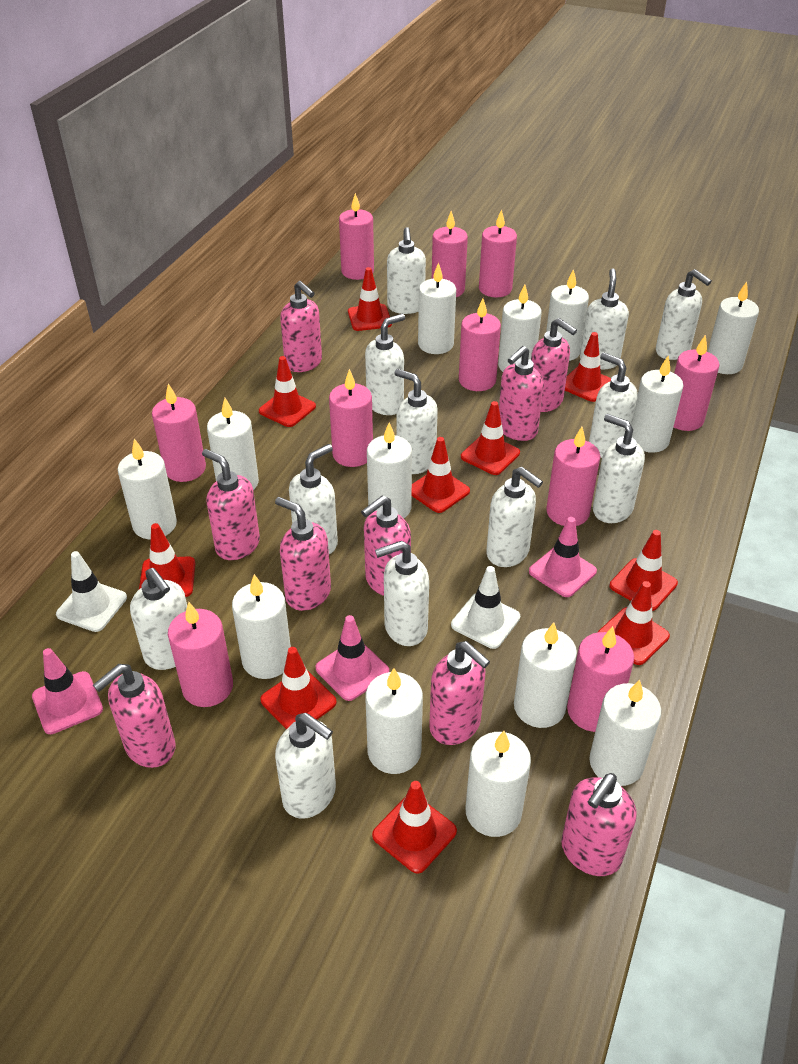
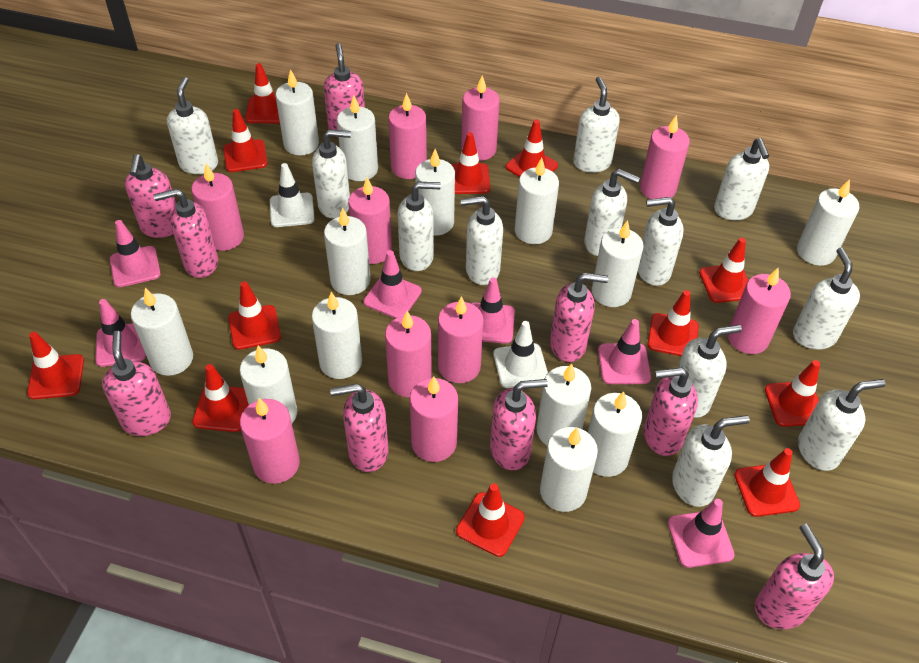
pink traffic cone: 3 -> 6
red traffic cone: 10 -> 12

